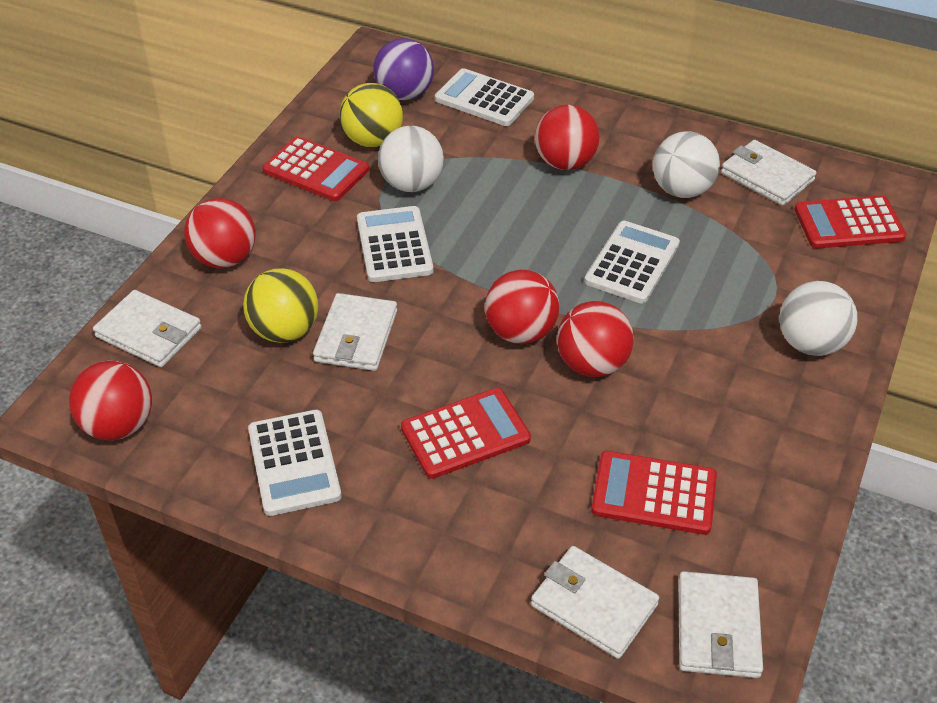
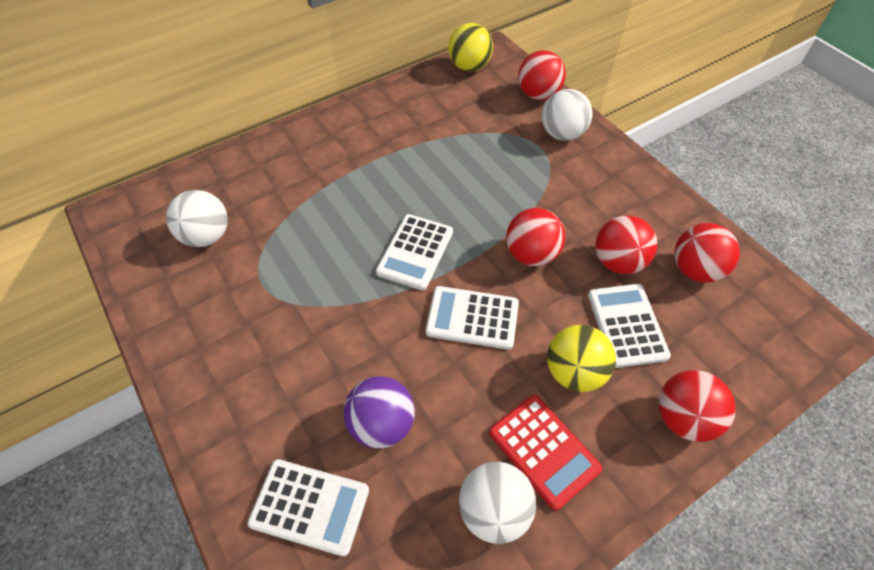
red calculator: 4 -> 1
white wallet: 5 -> 0

